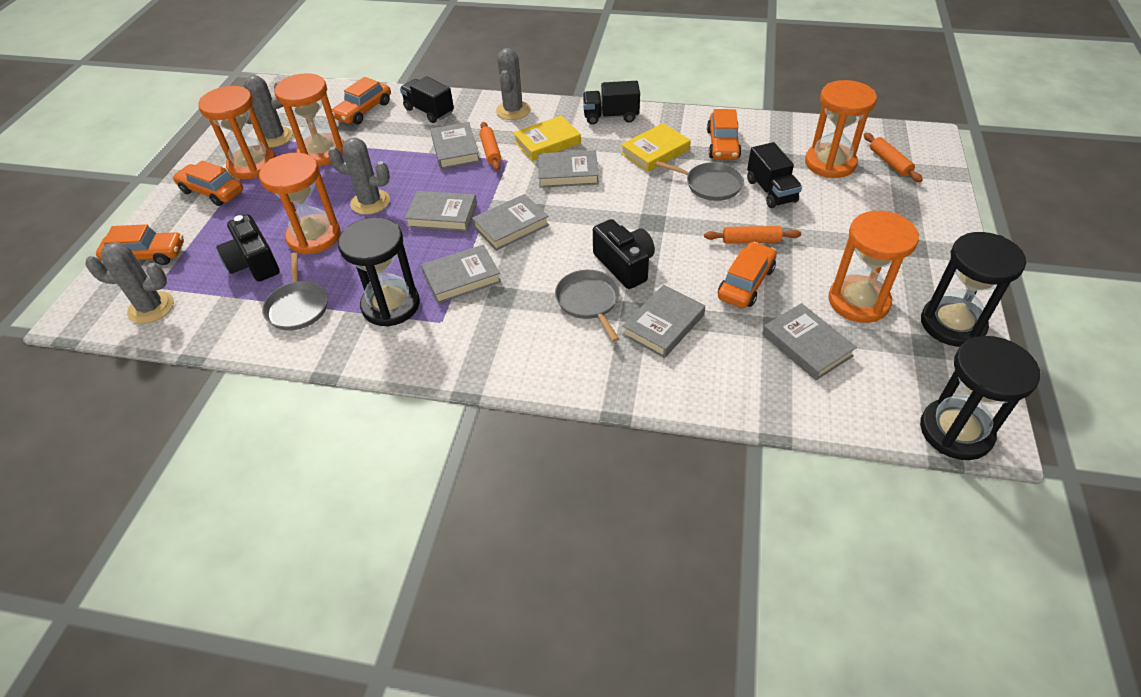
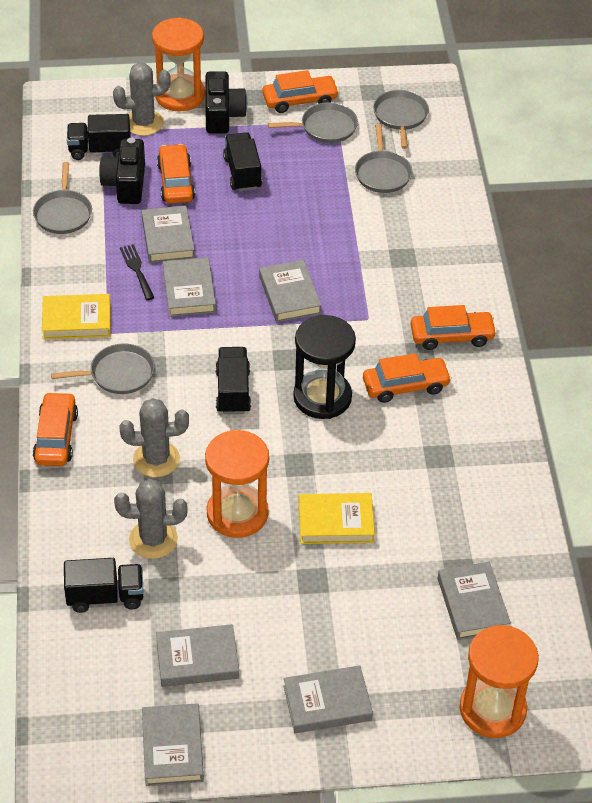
black fork: 0 -> 1
black hourglass: 3 -> 1
black truck: 3 -> 4
grey cactus: 4 -> 3
grey pan: 3 -> 5
orange hourglass: 5 -> 3
orange rolling pin: 3 -> 0

